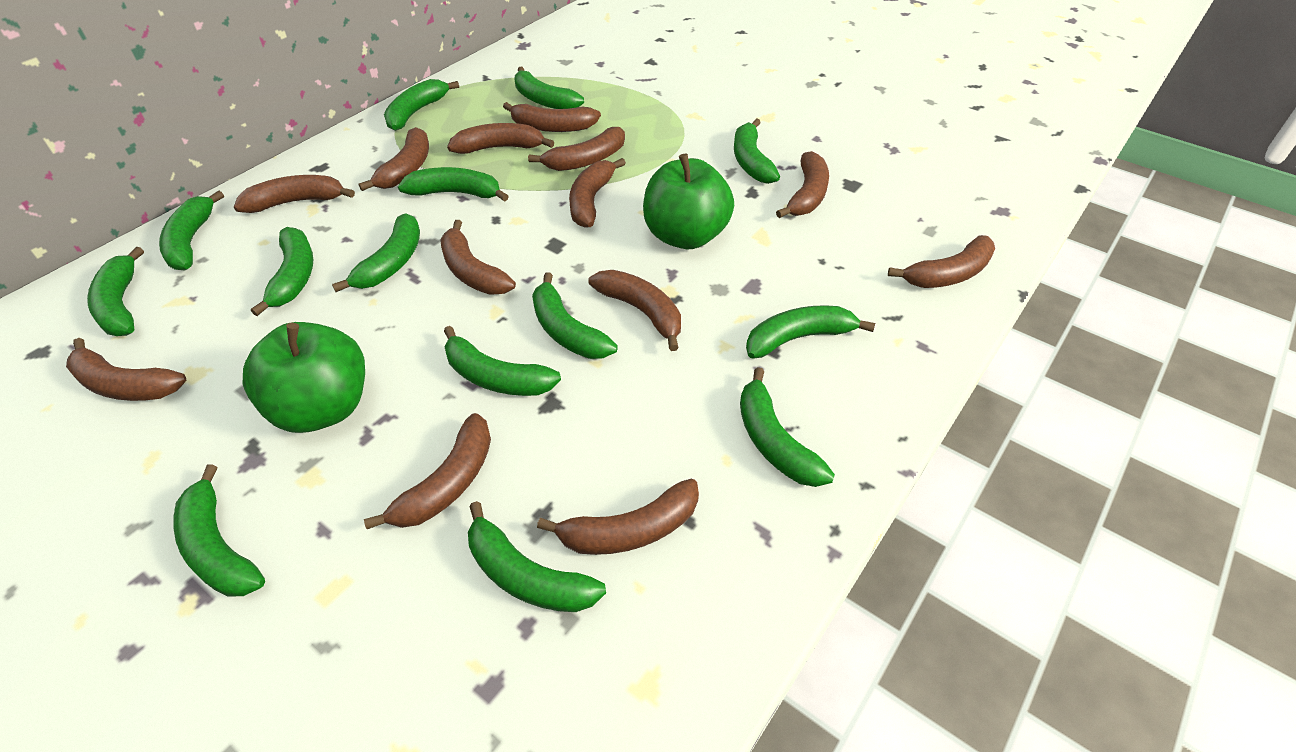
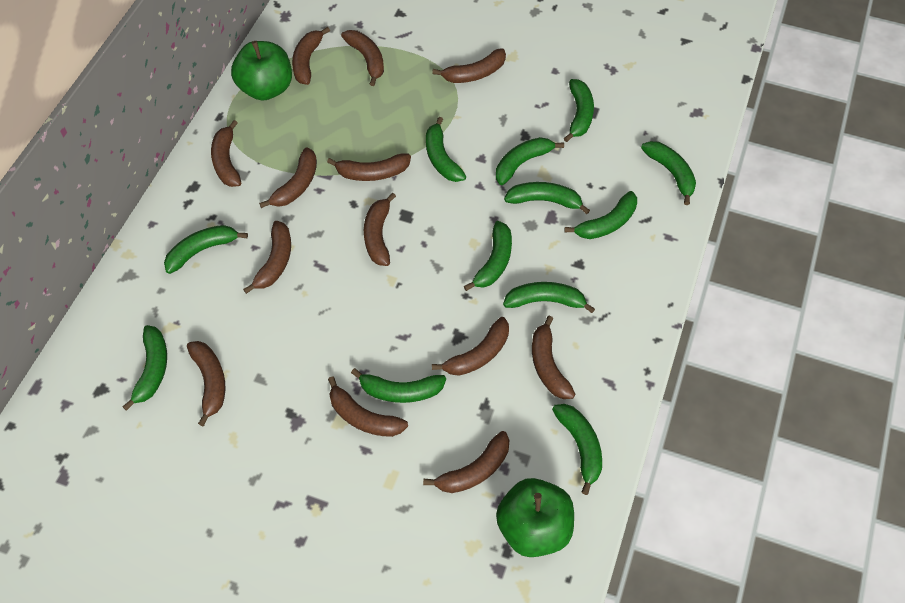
green banana: 14 -> 12

